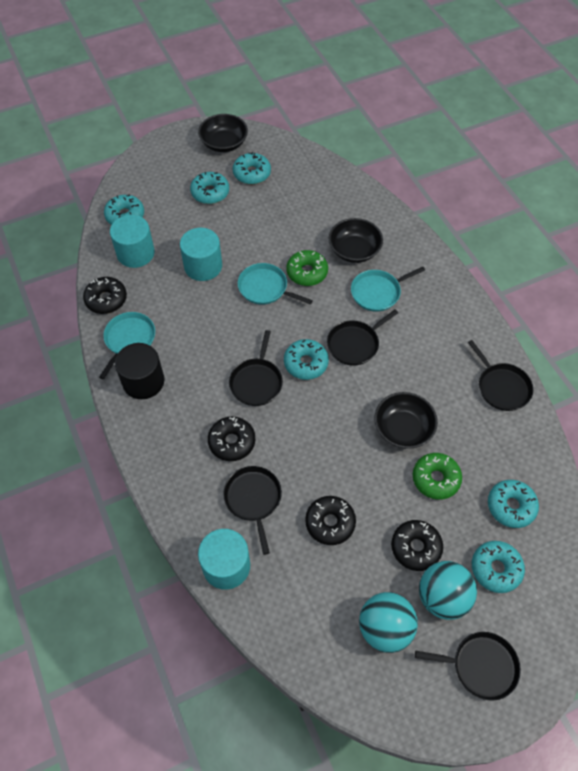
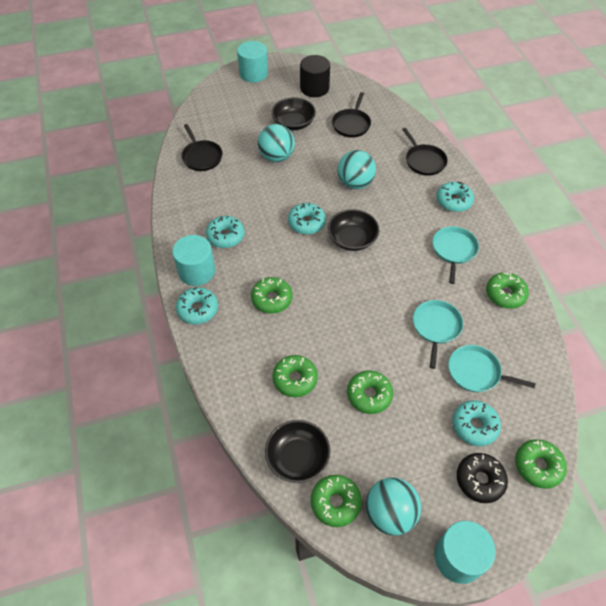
black donut: 4 -> 1
black pan: 5 -> 3
green donut: 2 -> 6
turquoise ball: 2 -> 3
turquoise donut: 6 -> 5

